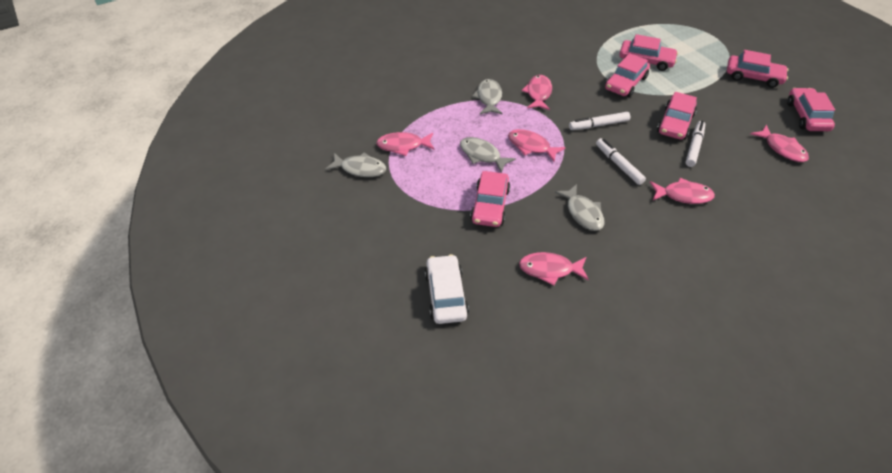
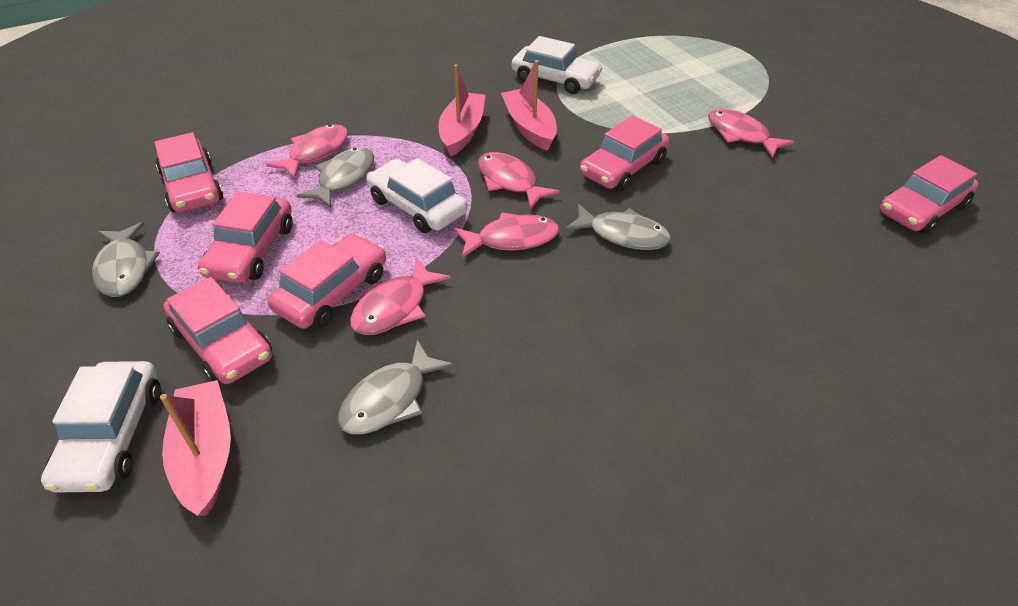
pink boat: 0 -> 3
pink fish: 6 -> 5
white car: 1 -> 3
white marker: 3 -> 0

